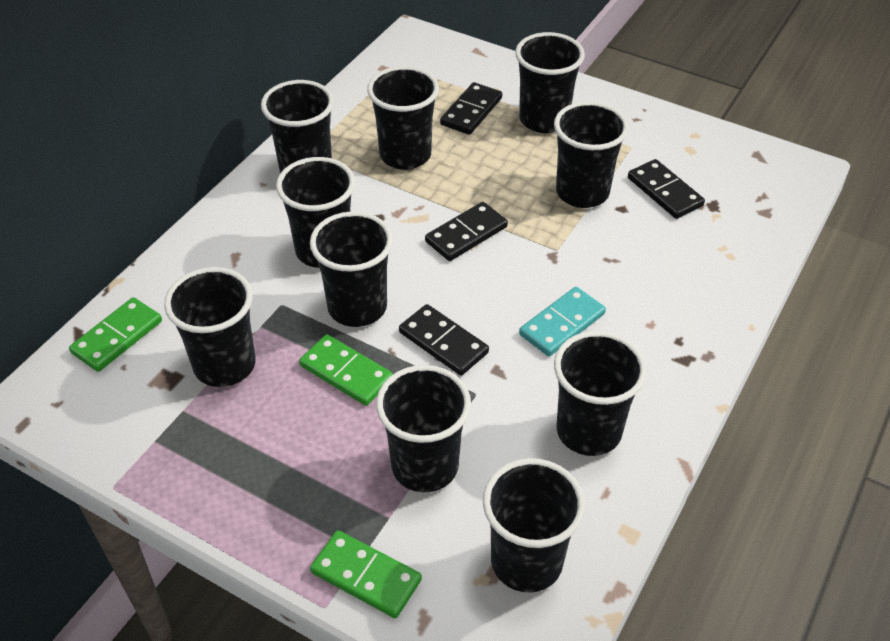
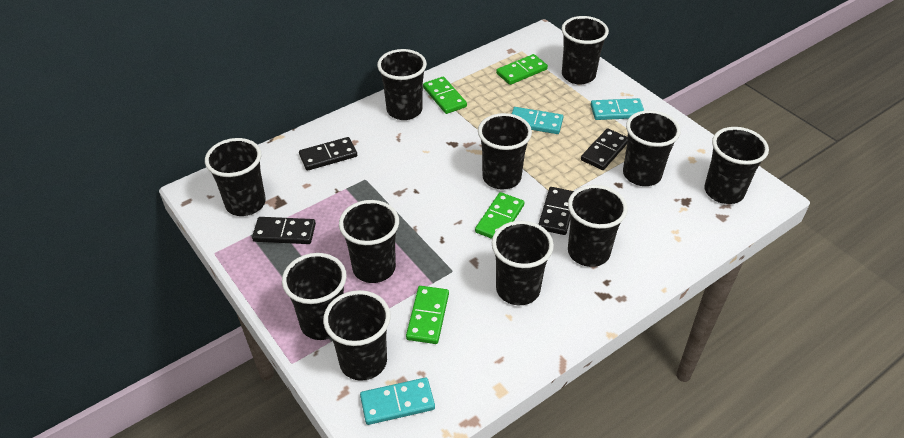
black cup: 10 -> 11
green domino: 3 -> 4
turquoise domino: 1 -> 3

